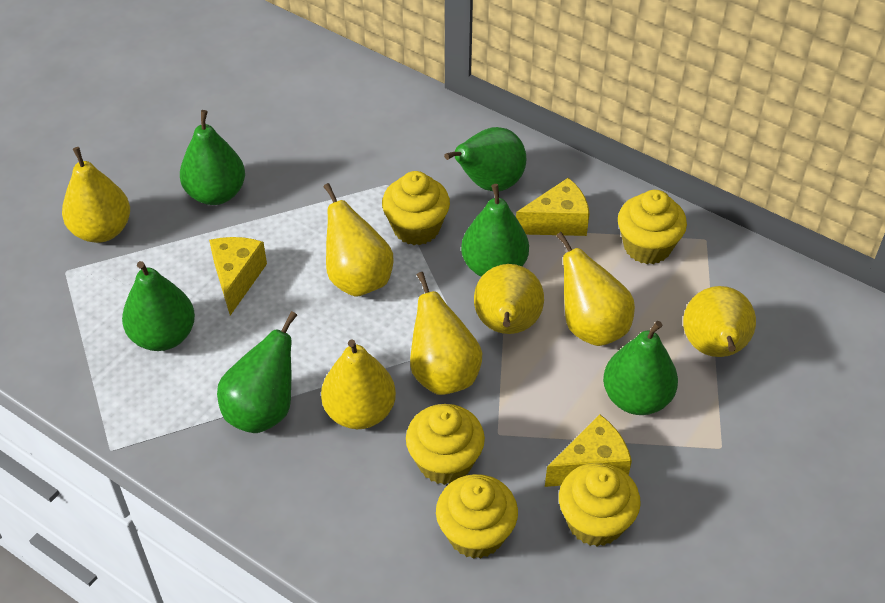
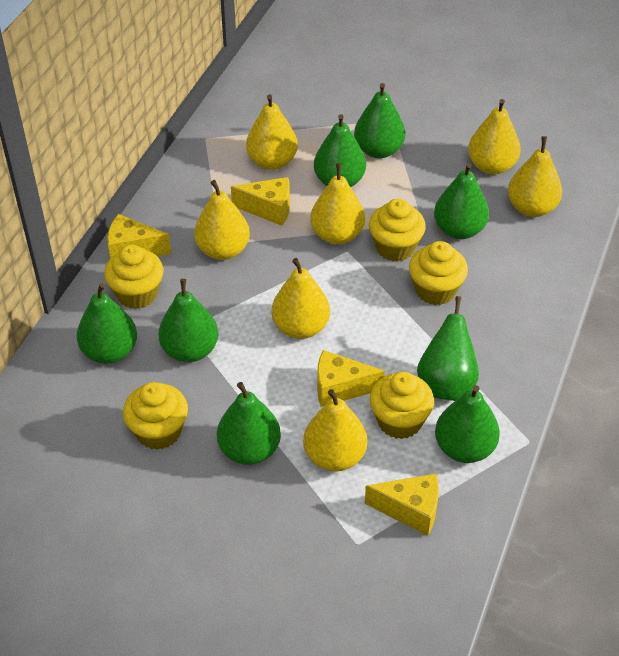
green pear: 6 -> 8
yellow cheese: 3 -> 4

